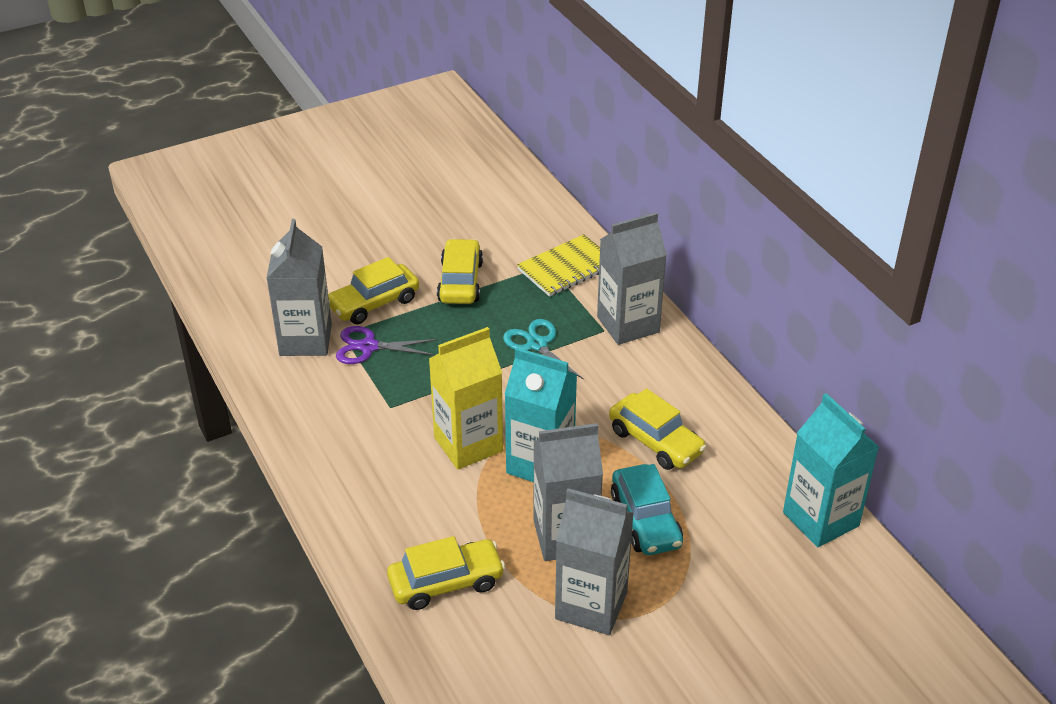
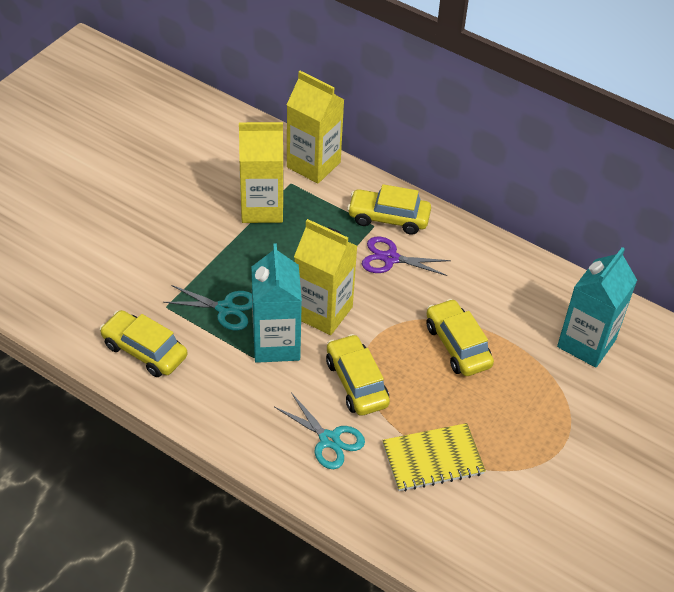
grey carton: 4 -> 0
turquoise car: 1 -> 0
turquoise scissors: 1 -> 2
yellow carton: 1 -> 3

